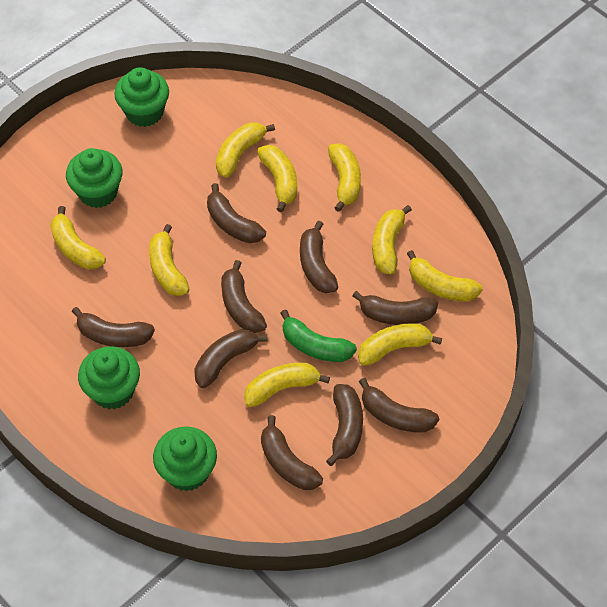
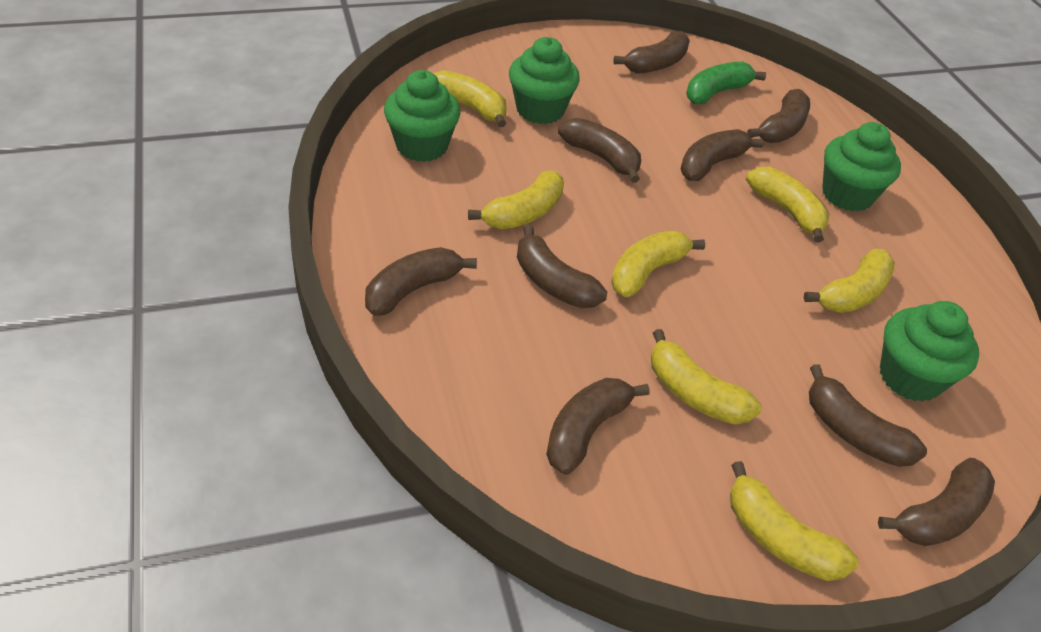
yellow banana: 9 -> 7

